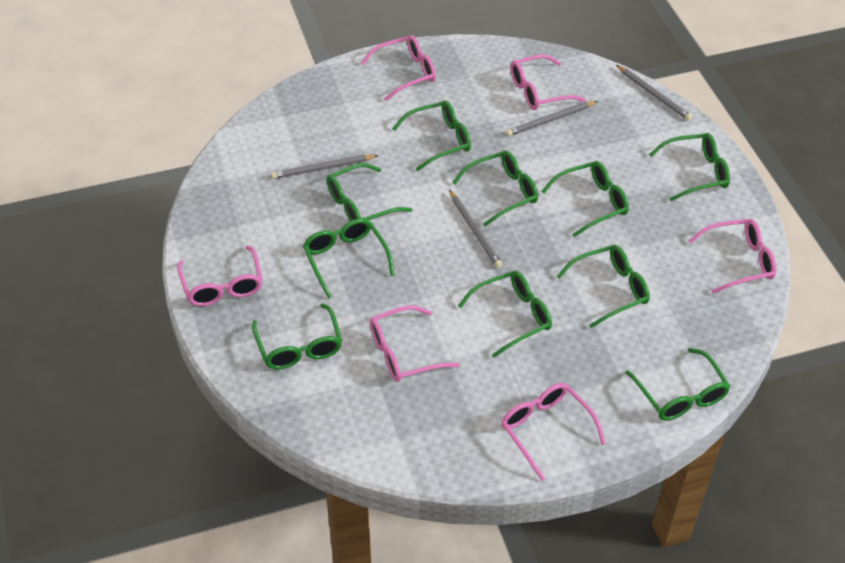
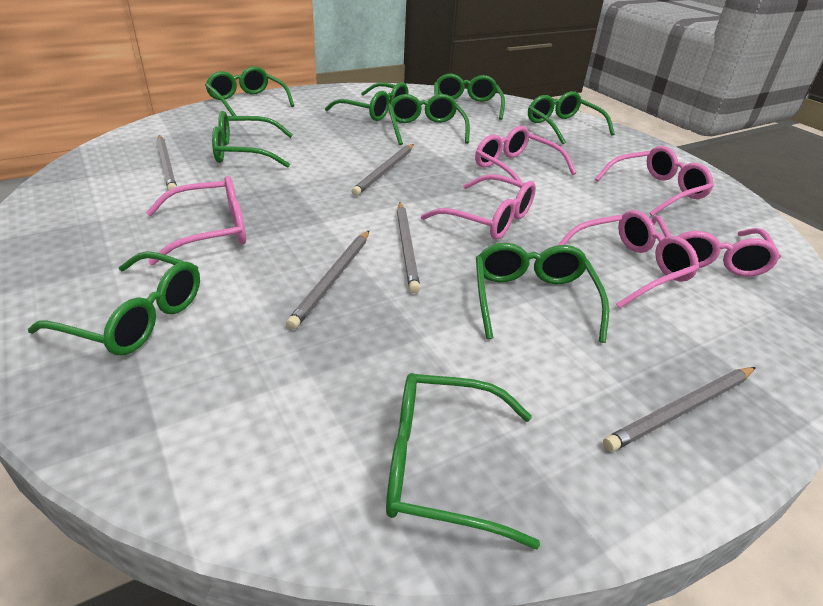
green glasses: 10 -> 9
grey pencil: 4 -> 5

